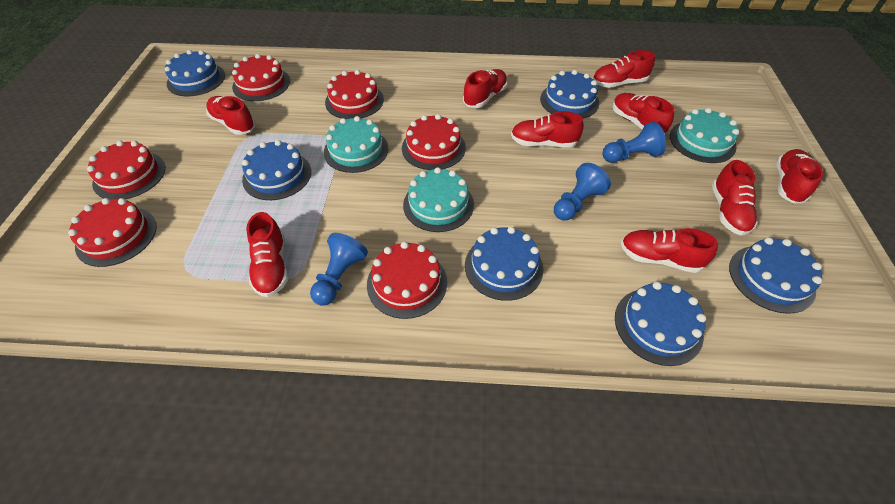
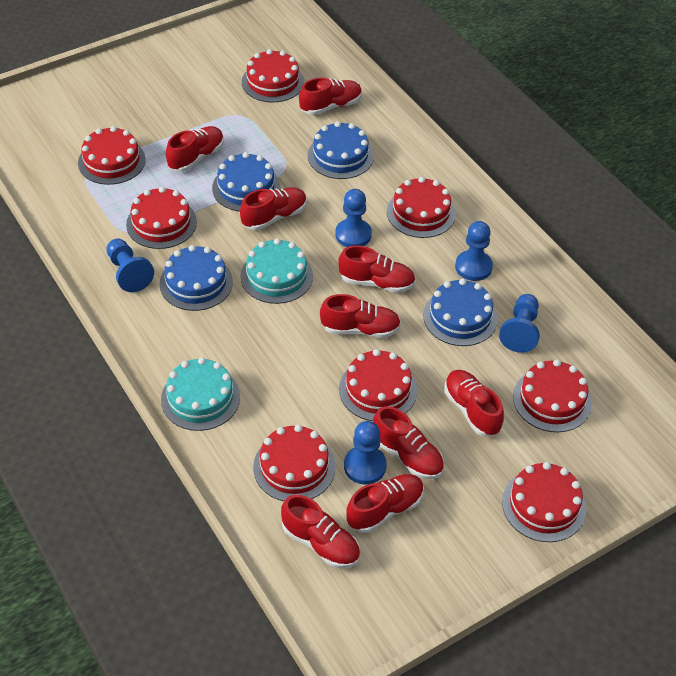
blue cake: 6 -> 4
blue pawn: 3 -> 5
red cake: 6 -> 8
turquoise cake: 3 -> 2

